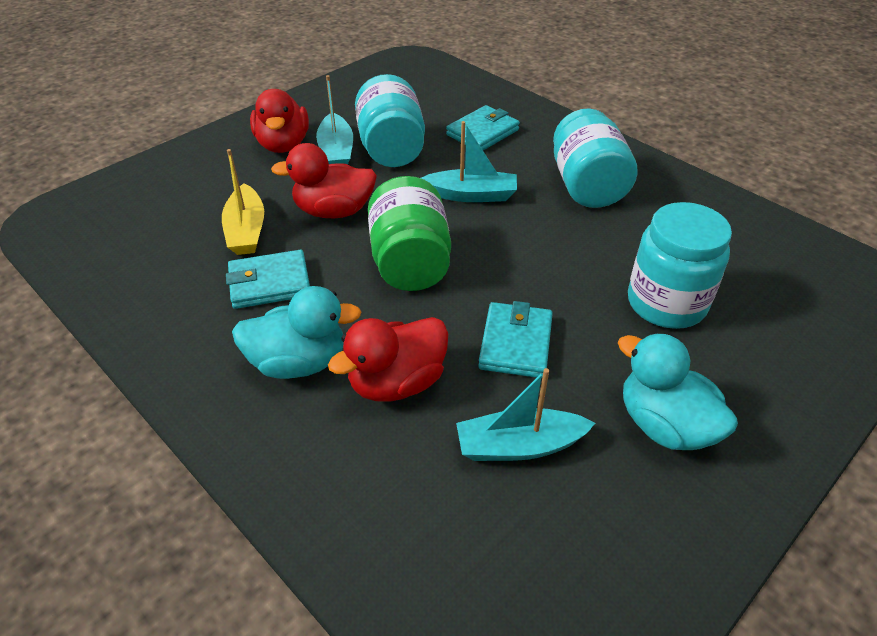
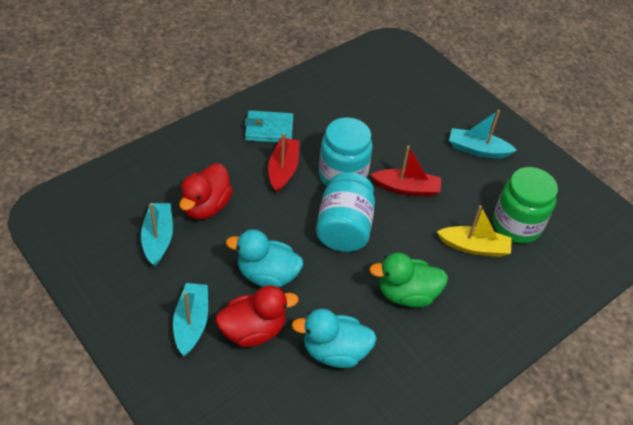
green duck: 0 -> 1
red boat: 0 -> 2
red duck: 3 -> 2
turquoise jar: 3 -> 2
turquoise wallet: 3 -> 1

